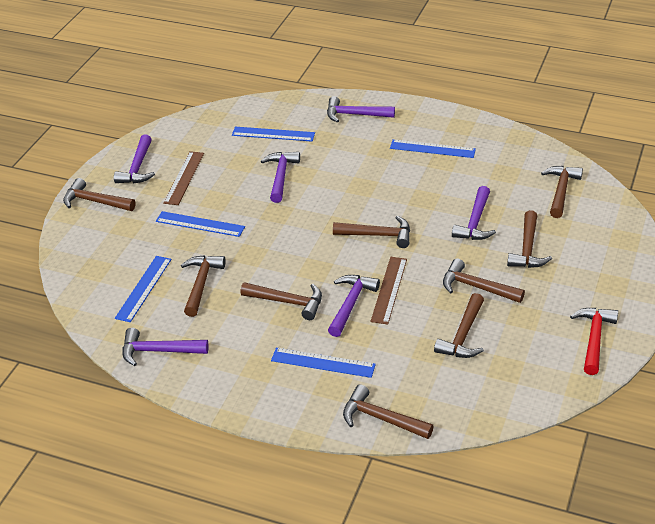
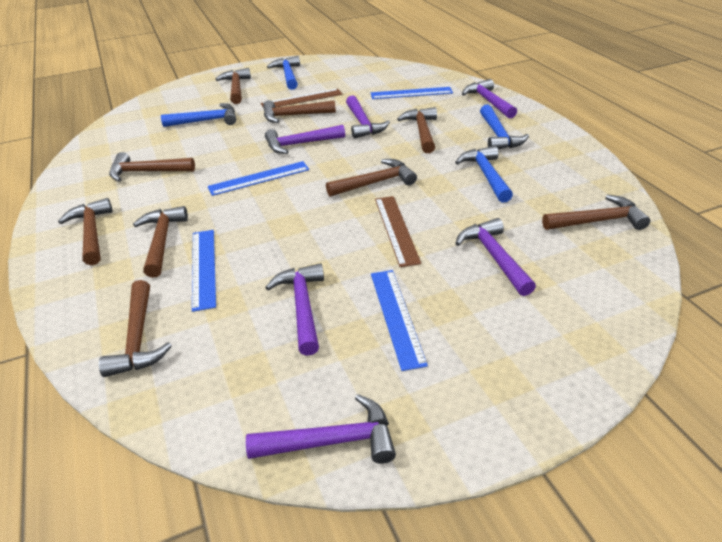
blue hammer: 0 -> 4
blue ruler: 5 -> 4
red hammer: 1 -> 0

